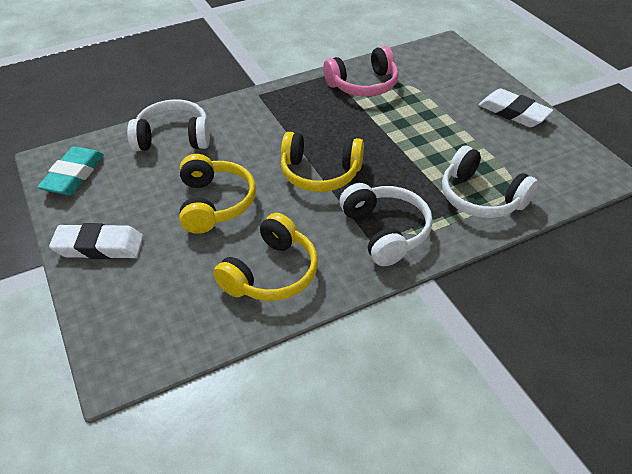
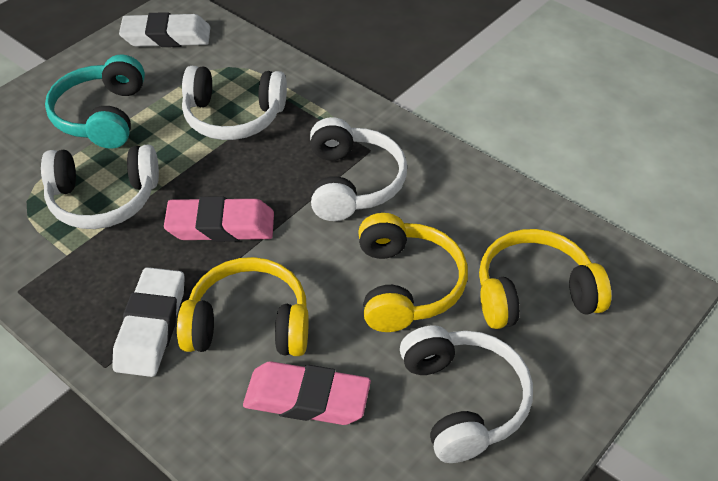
pink eraser: 0 -> 2
pink headphones: 1 -> 0
turquoise eraser: 1 -> 0
turquoise headphones: 0 -> 1
white headphones: 3 -> 4

